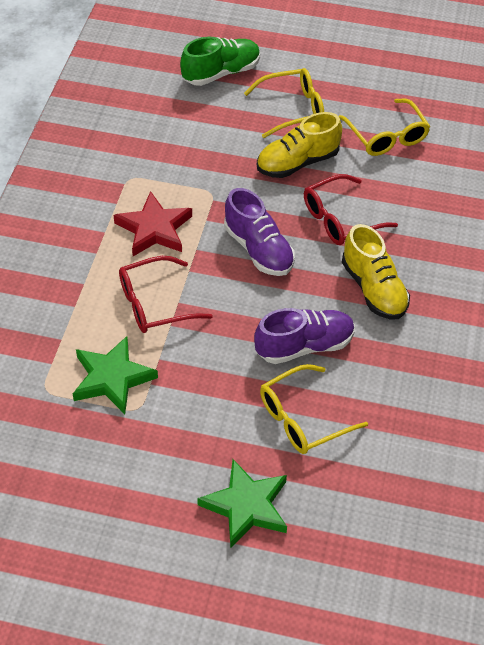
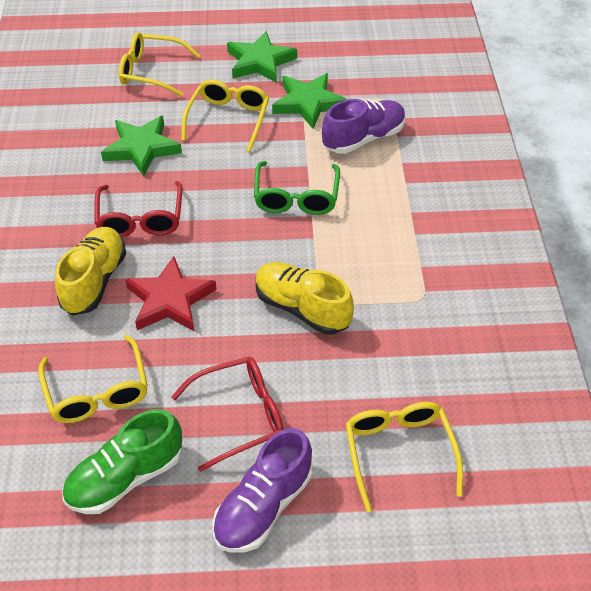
green glasses: 0 -> 1
green star: 2 -> 3
yellow glasses: 3 -> 4

